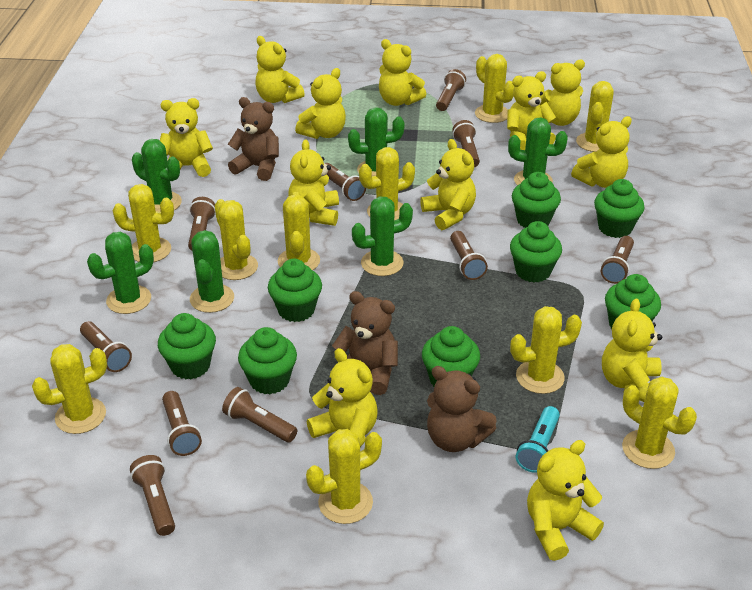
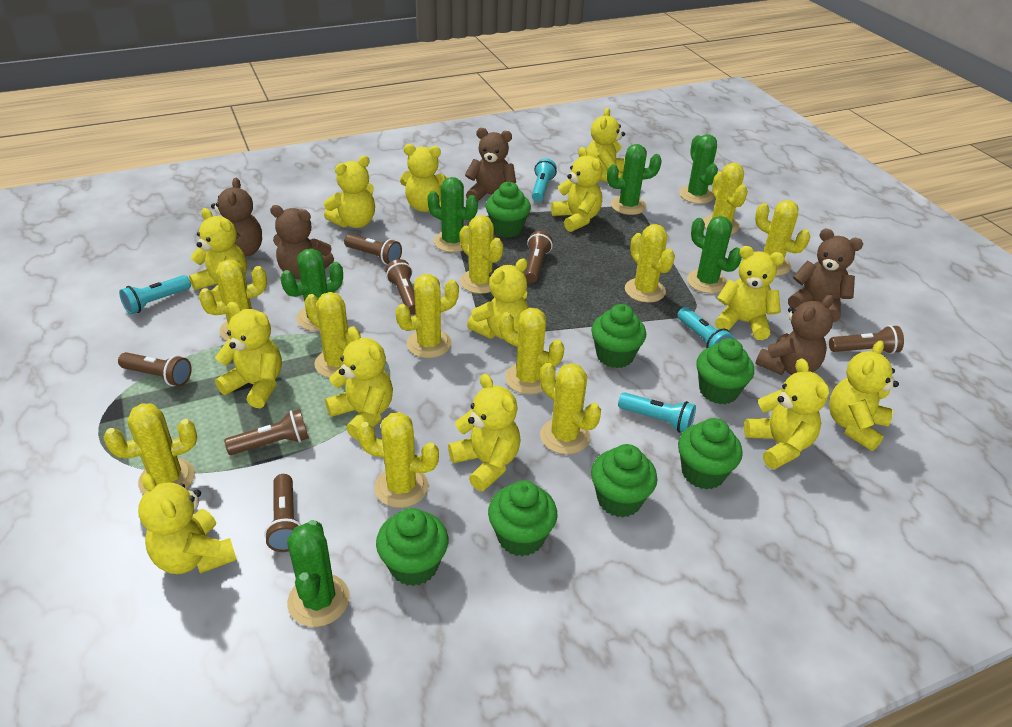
brown flashlight: 10 -> 7
brown teddy bear: 3 -> 5
green cupcake: 8 -> 7
turquoise flashlight: 1 -> 4
yellow cactus: 10 -> 11
yellow teddy bear: 12 -> 13

